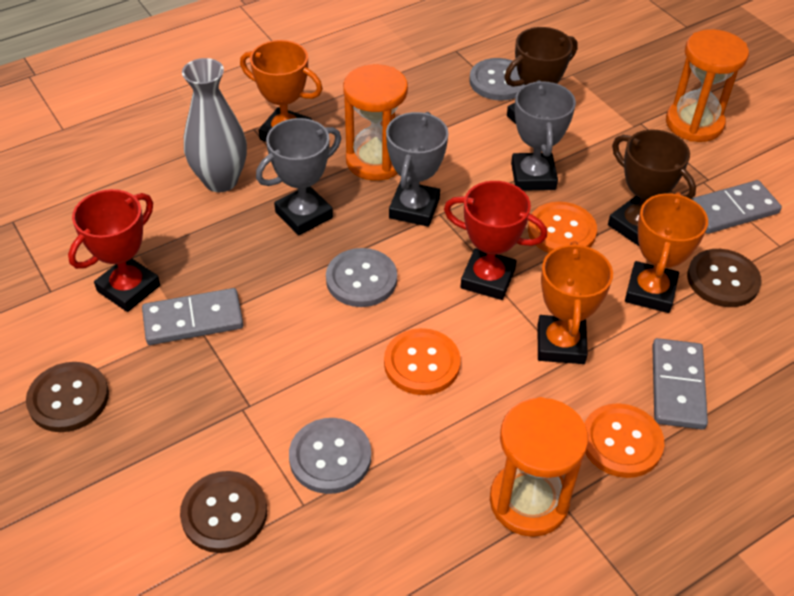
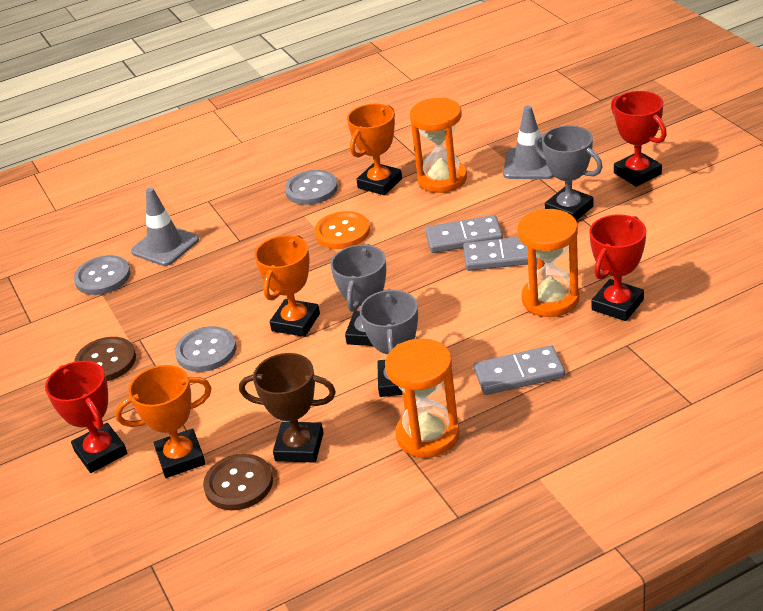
brown button: 3 -> 2
brown trophy: 2 -> 1
grey traffic cone: 0 -> 2
grey vase: 1 -> 0
orange button: 3 -> 1
red trophy: 2 -> 3

